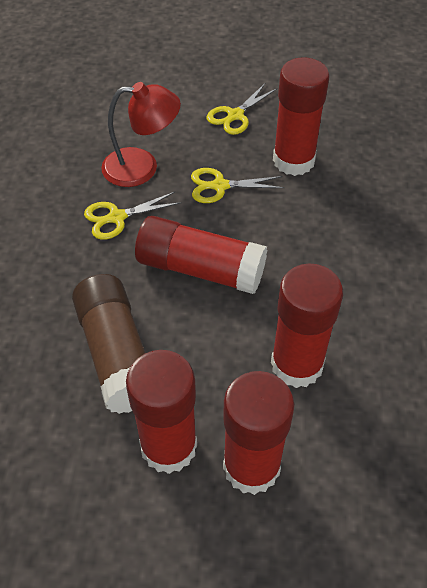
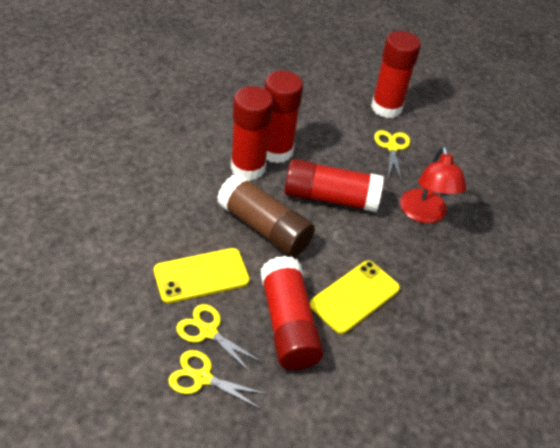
yellow phone: 0 -> 2

